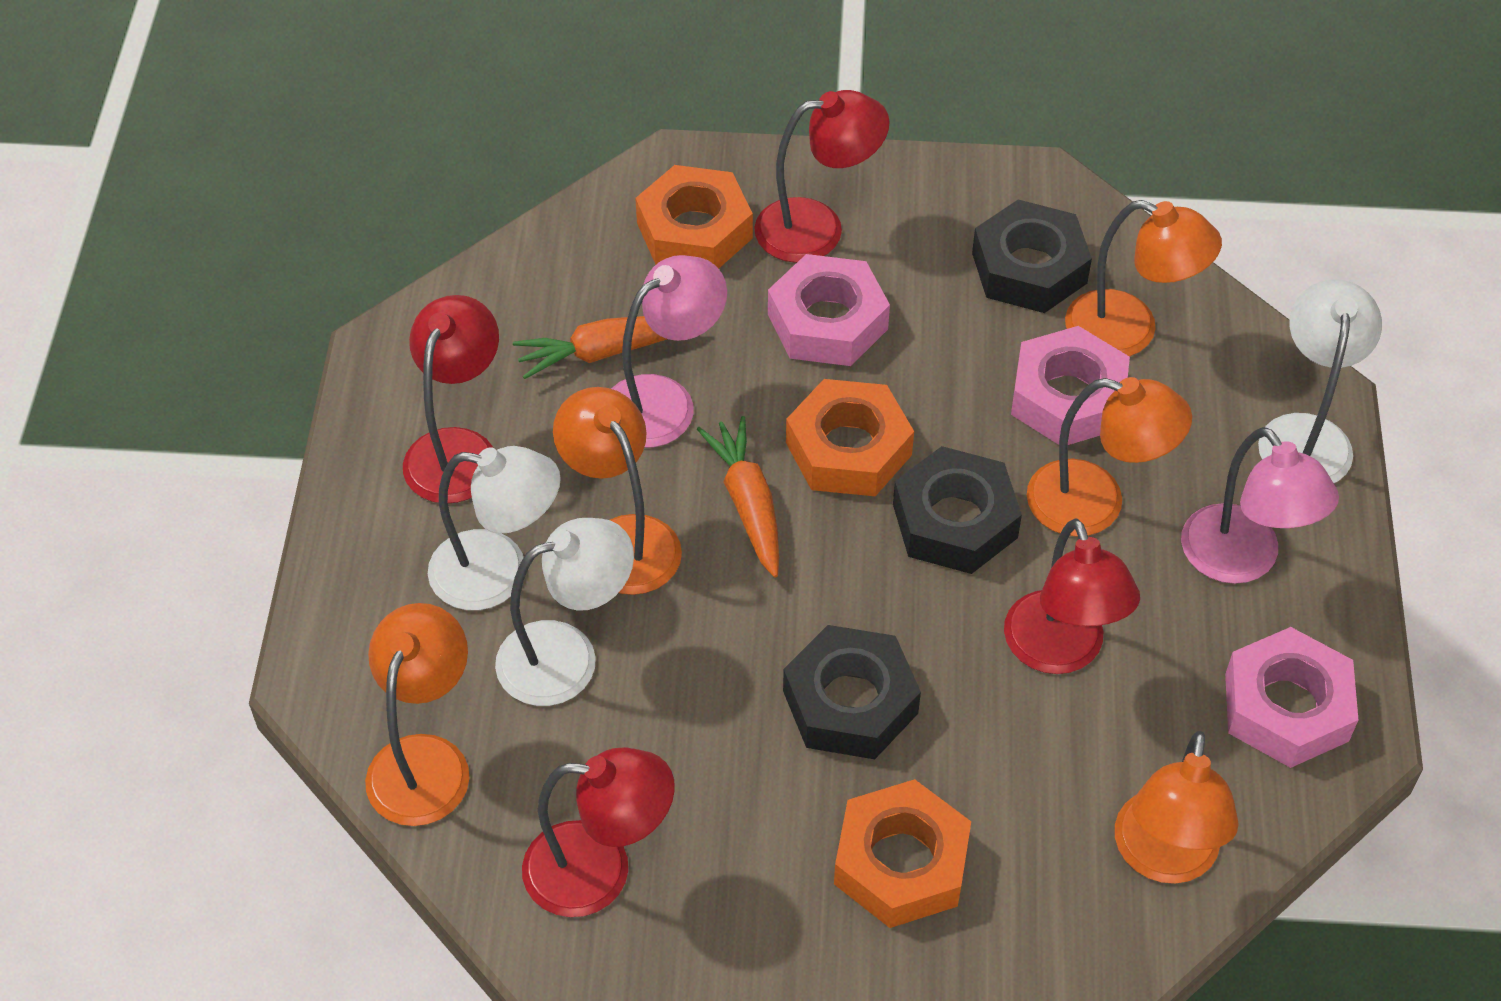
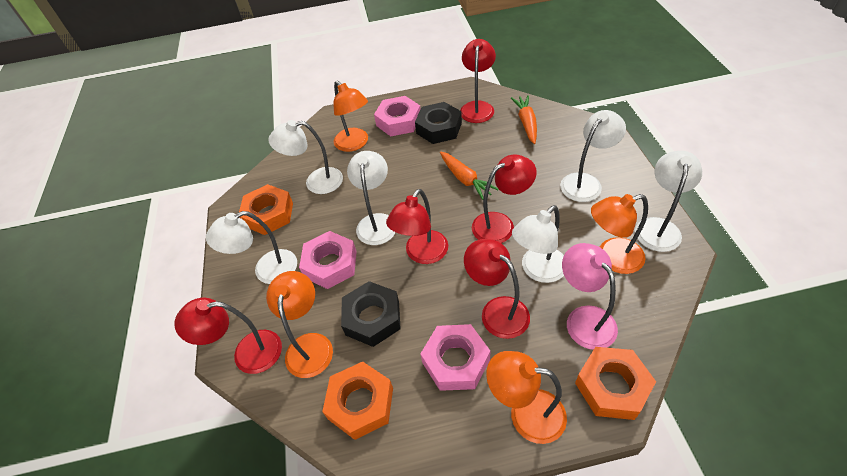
black nut: 3 -> 2
orange lamp: 5 -> 4
pink lamp: 2 -> 1
red lamp: 4 -> 5
white lamp: 3 -> 6

